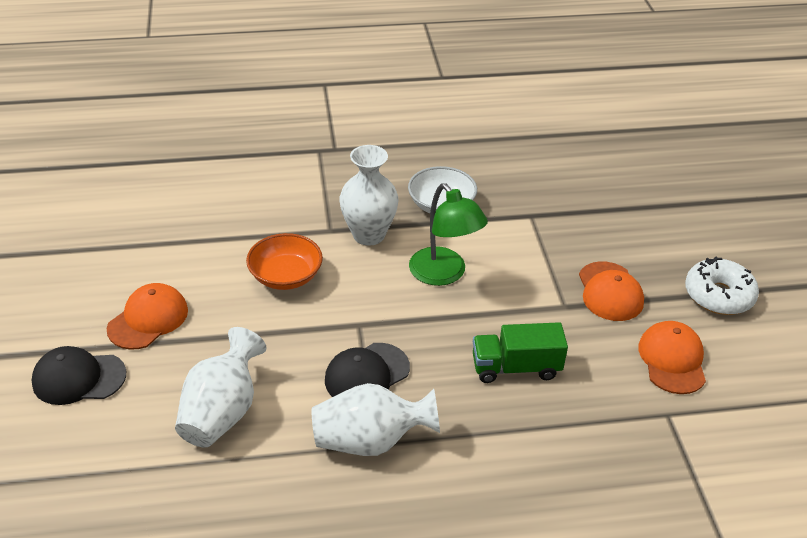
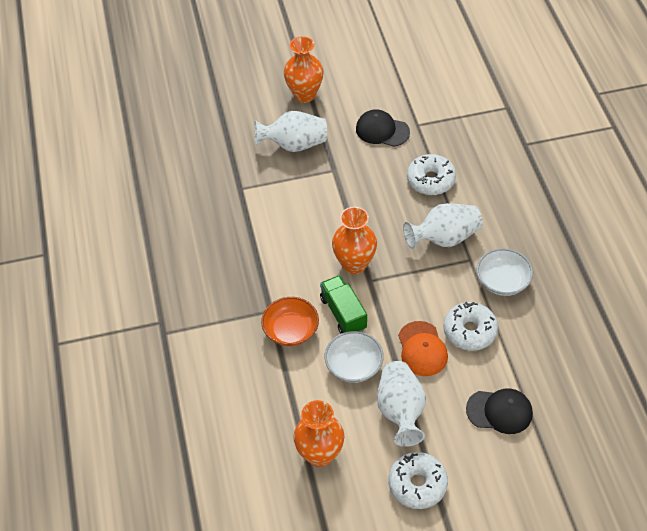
green lamp: 1 -> 0
orange cap: 3 -> 1
orange vase: 0 -> 3
white bowl: 1 -> 2
white donut: 1 -> 3

